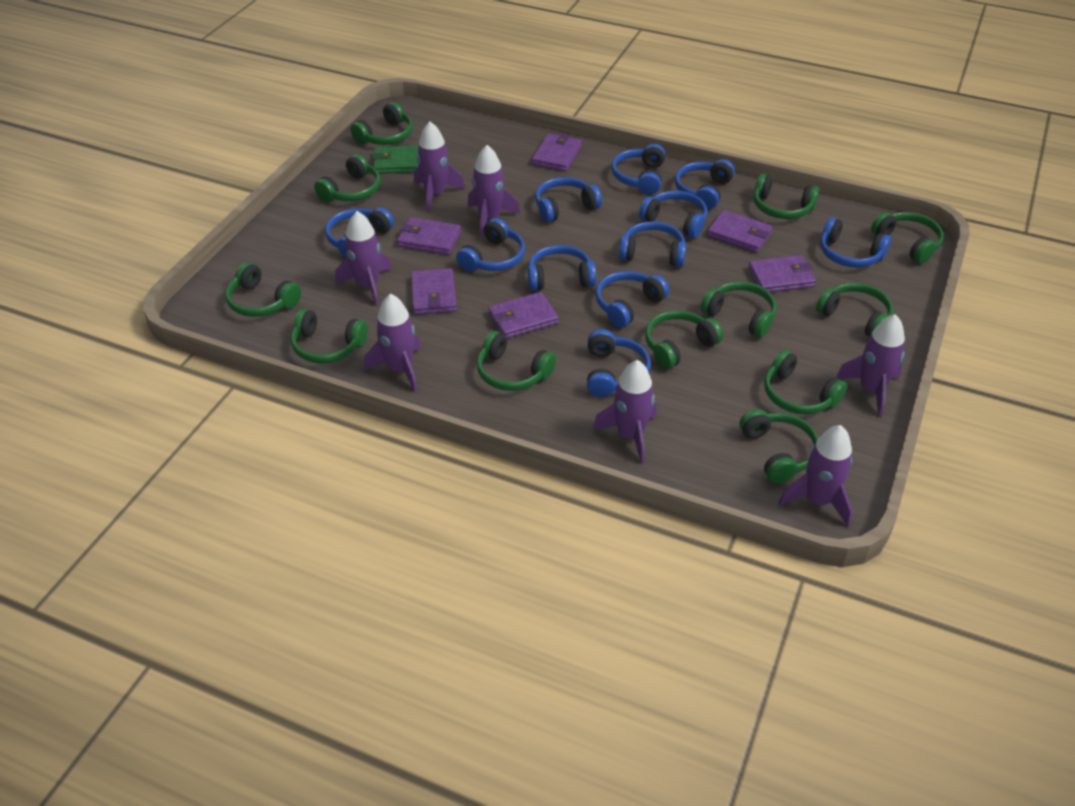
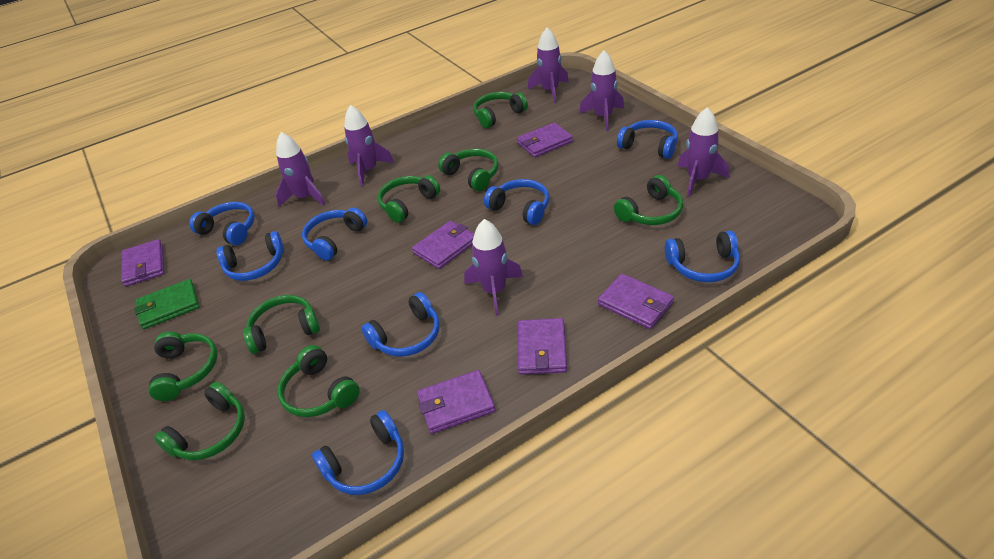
blue headphones: 11 -> 8
green headphones: 12 -> 8
purple rocket: 7 -> 6

